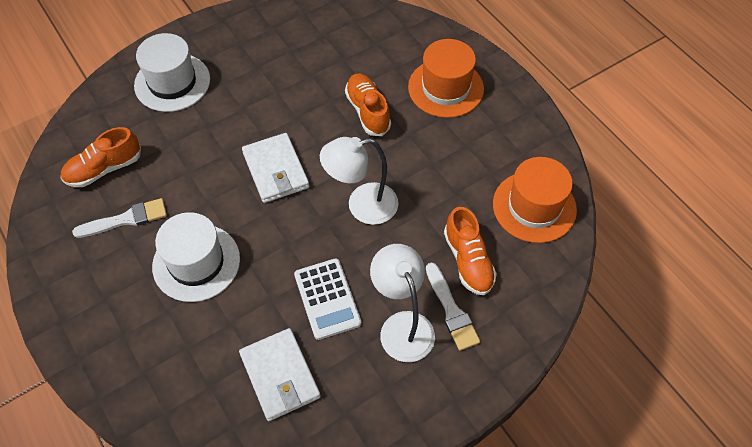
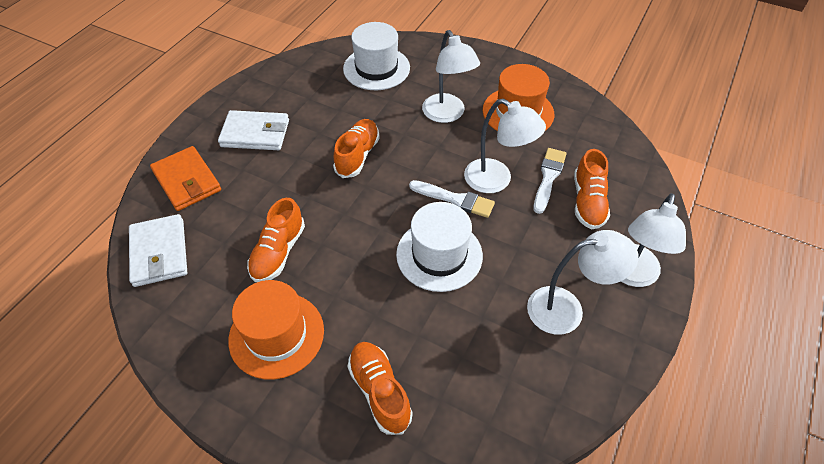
orange shoe: 3 -> 4
orange wallet: 0 -> 1
white calculator: 1 -> 0
white lamp: 2 -> 4

